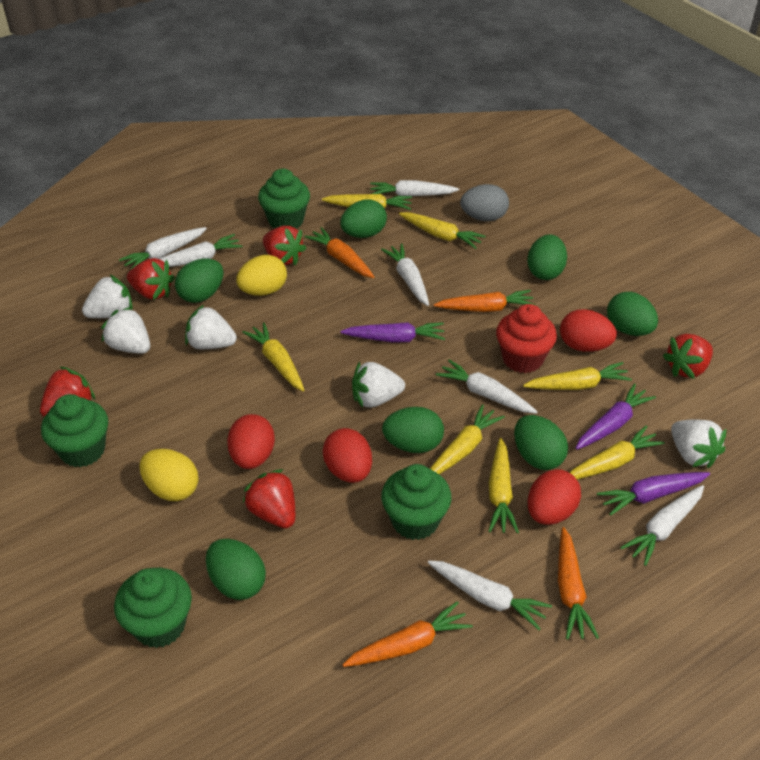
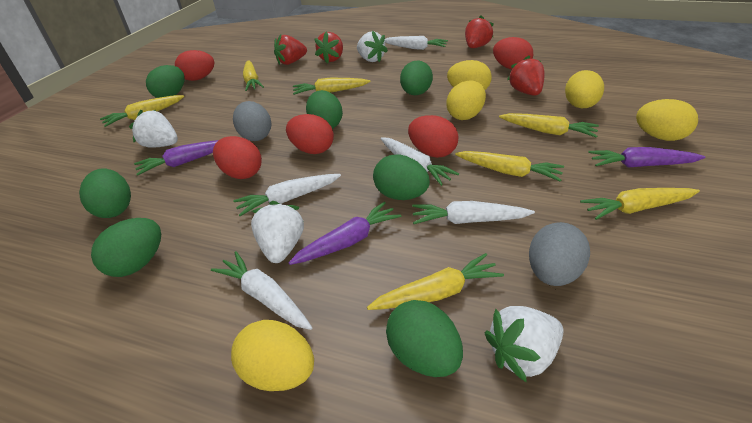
green cupcake: 4 -> 0
grey egg: 1 -> 2
orange carrot: 4 -> 0
red cupcake: 1 -> 0
red egg: 4 -> 5
red strawberry: 5 -> 4
white carrot: 7 -> 5
white strawberry: 5 -> 4
yellow egg: 2 -> 5

